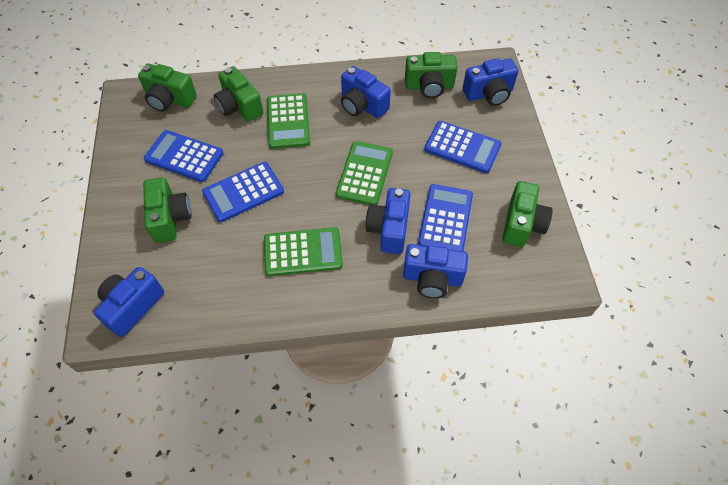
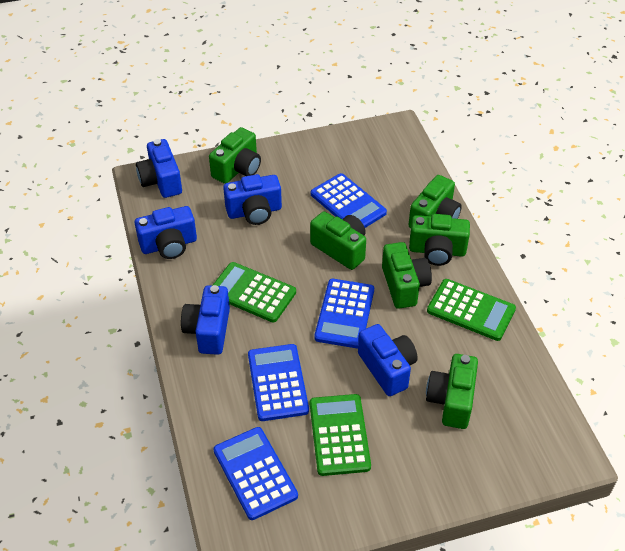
green camera: 5 -> 6

